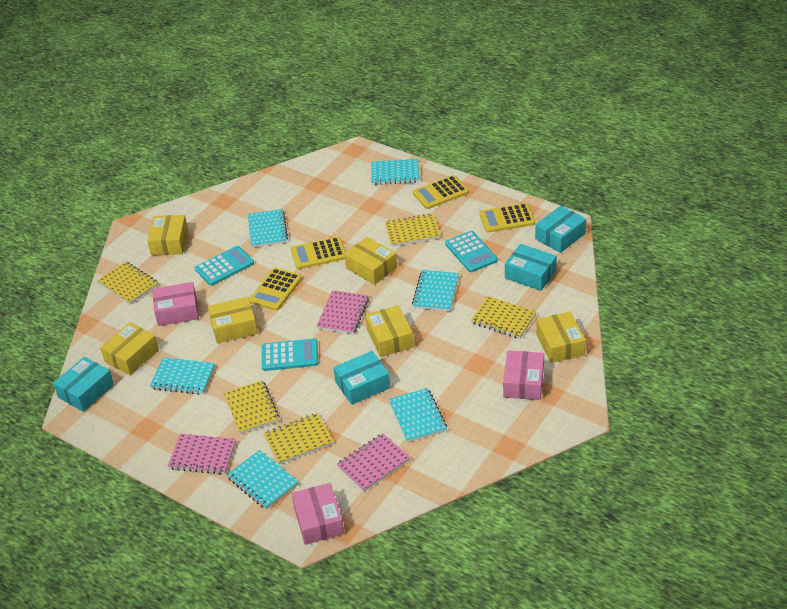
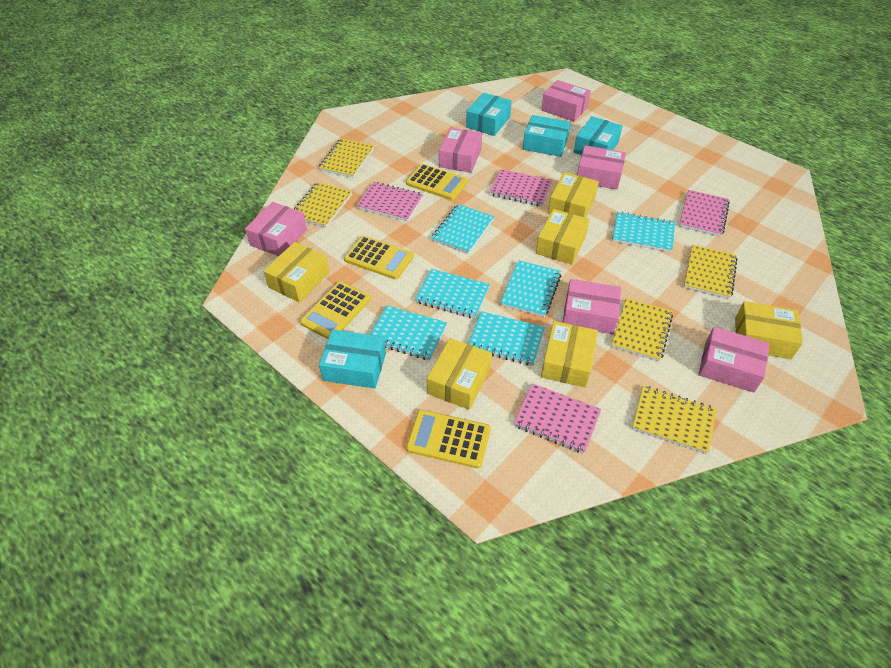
pink box: 3 -> 6
pink notebook: 3 -> 4
turquoise calculator: 3 -> 0

